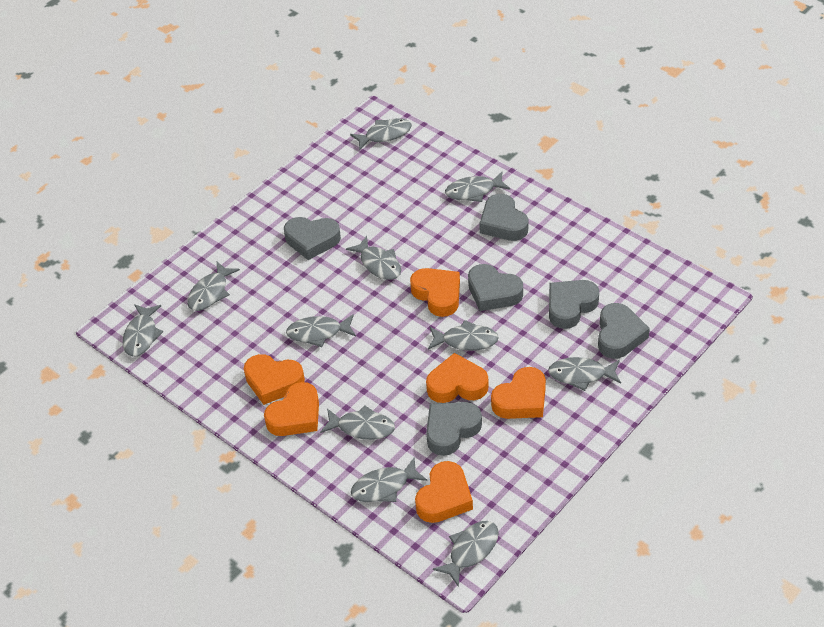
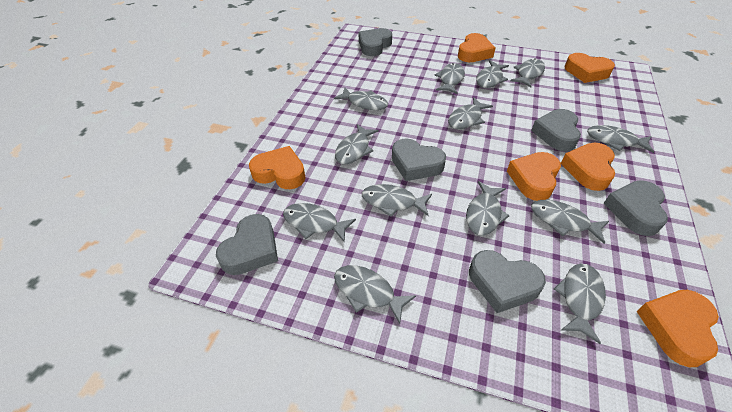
grey fish: 11 -> 13

